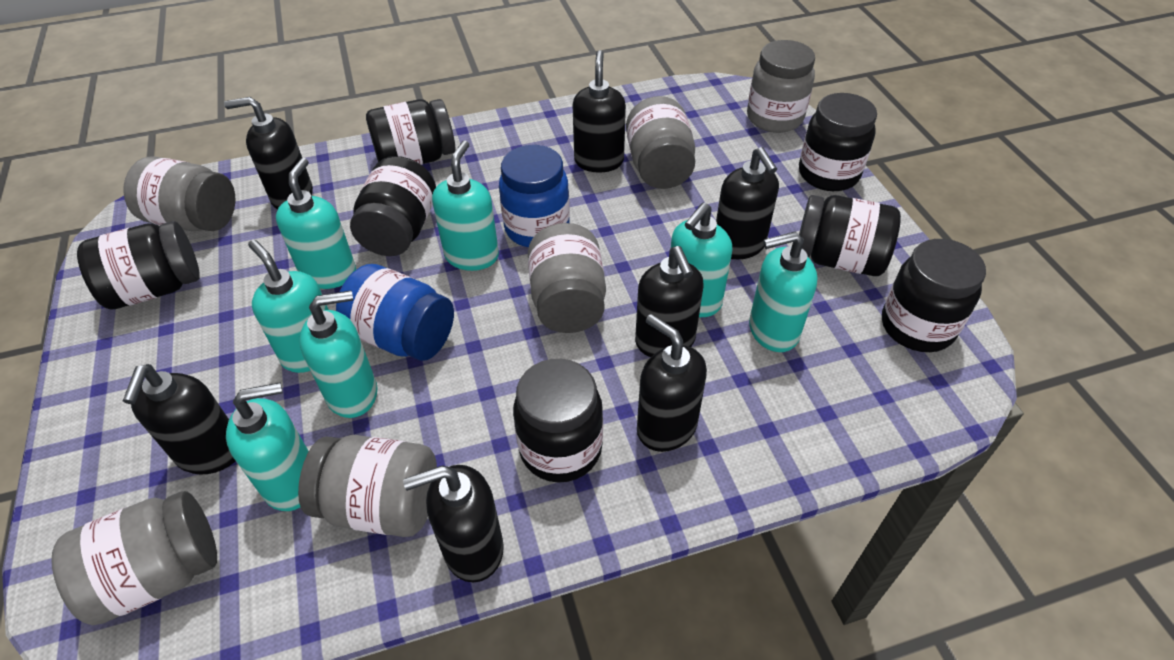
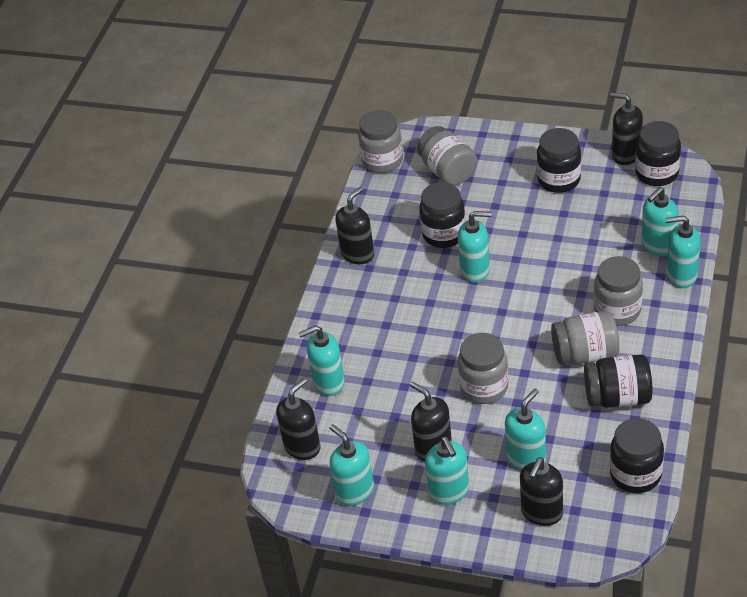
black jar: 7 -> 5
black soap dispenser: 7 -> 5
blue jar: 2 -> 0
grey jar: 6 -> 5

